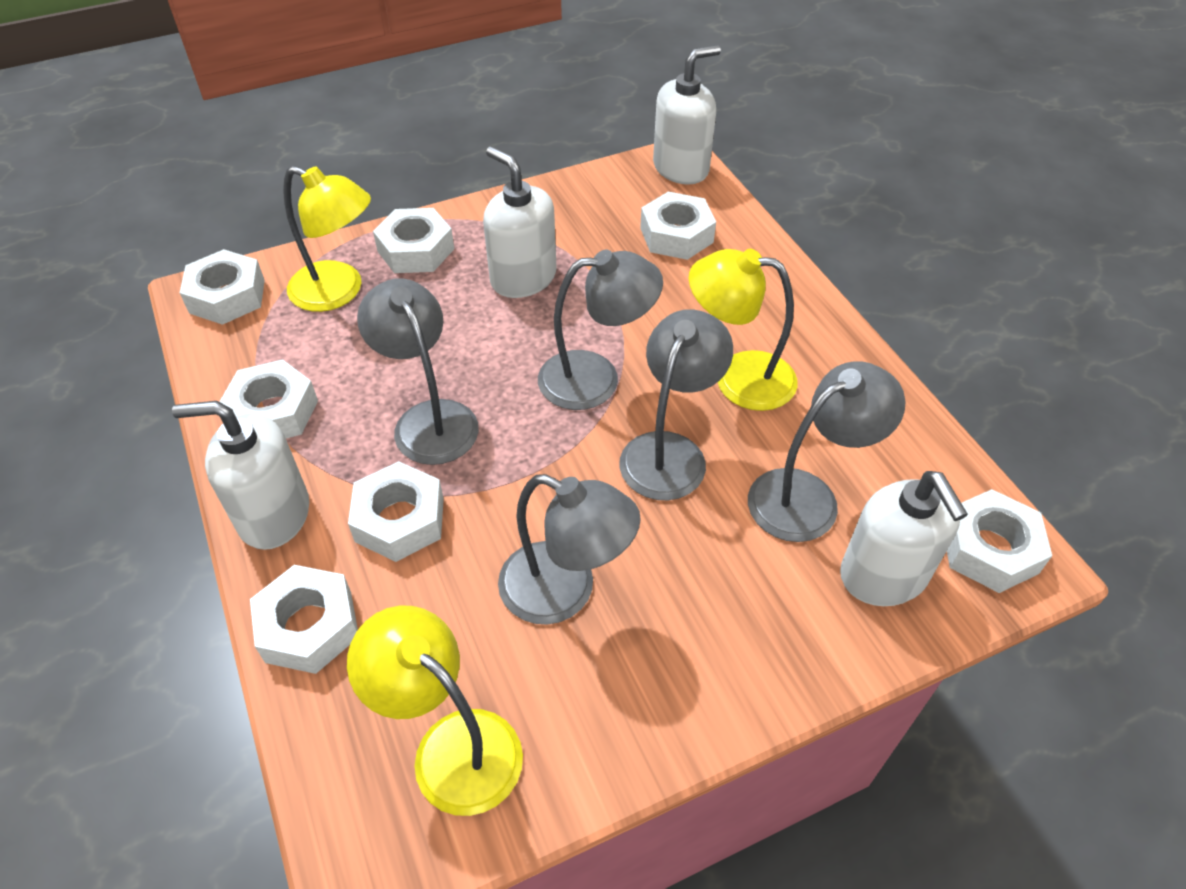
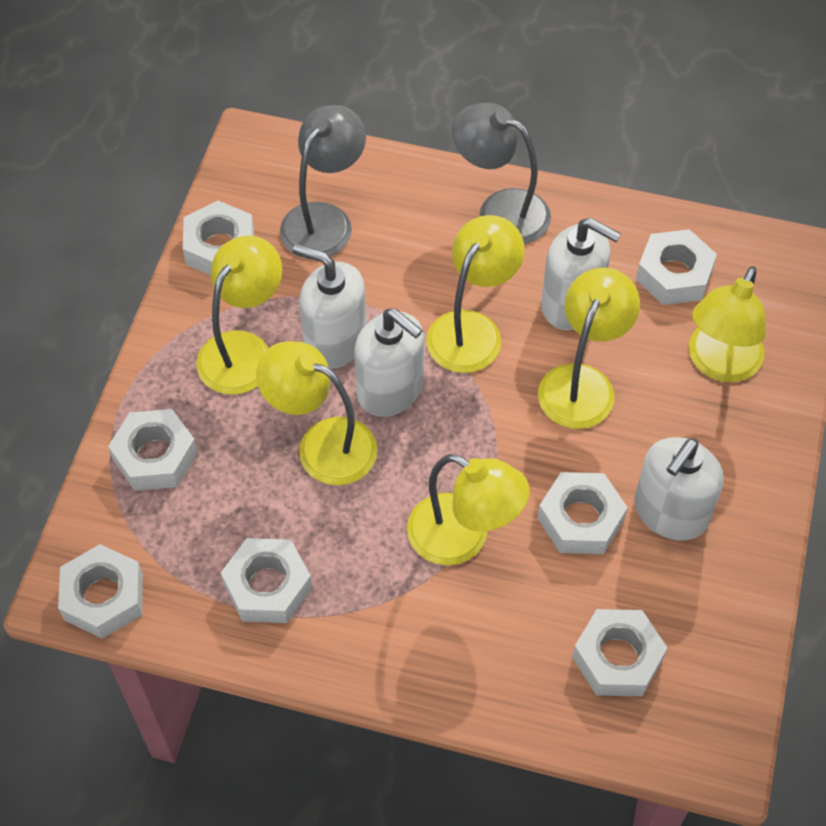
grey lamp: 5 -> 2
yellow lamp: 3 -> 6

